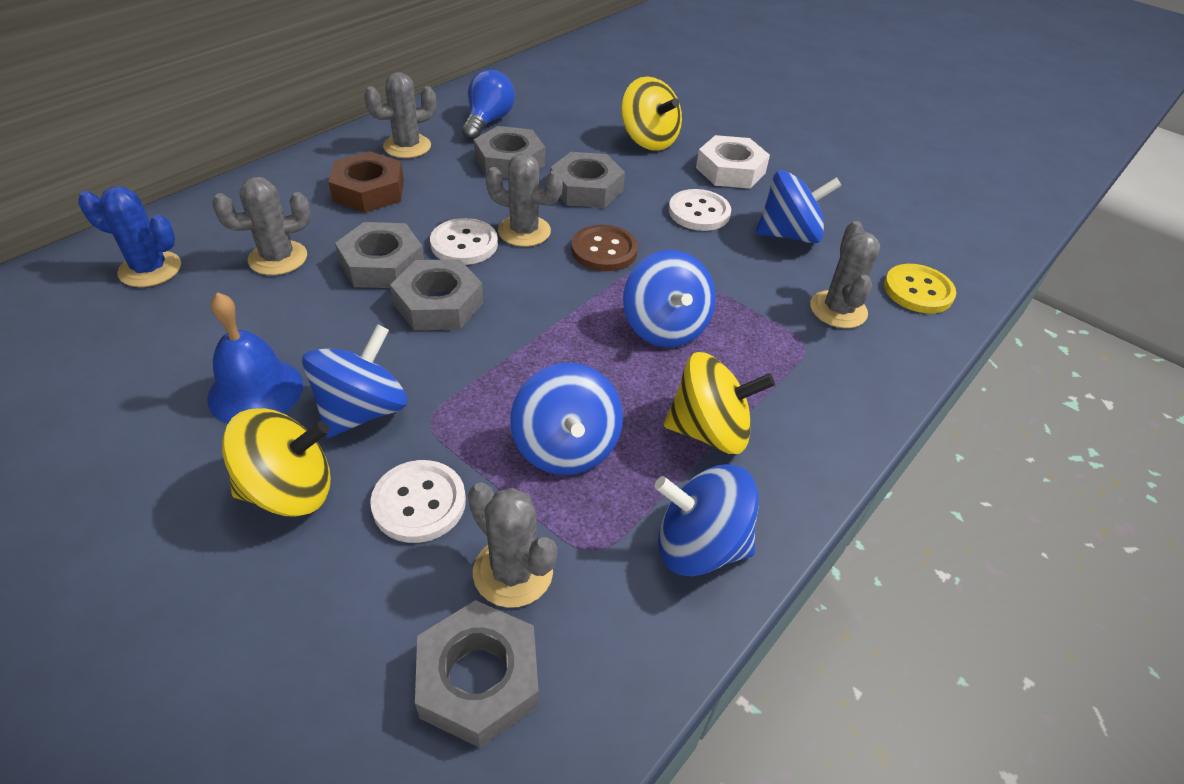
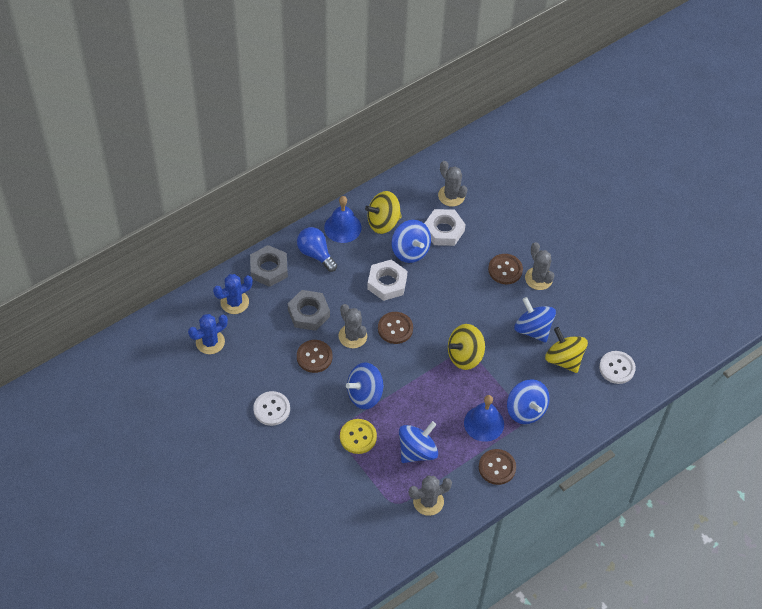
blue bell: 1 -> 2
blue cactus: 1 -> 2
brown button: 1 -> 4
brown nut: 1 -> 0
grey cactus: 5 -> 4
grey nut: 5 -> 2
white button: 3 -> 2
white nut: 1 -> 2

